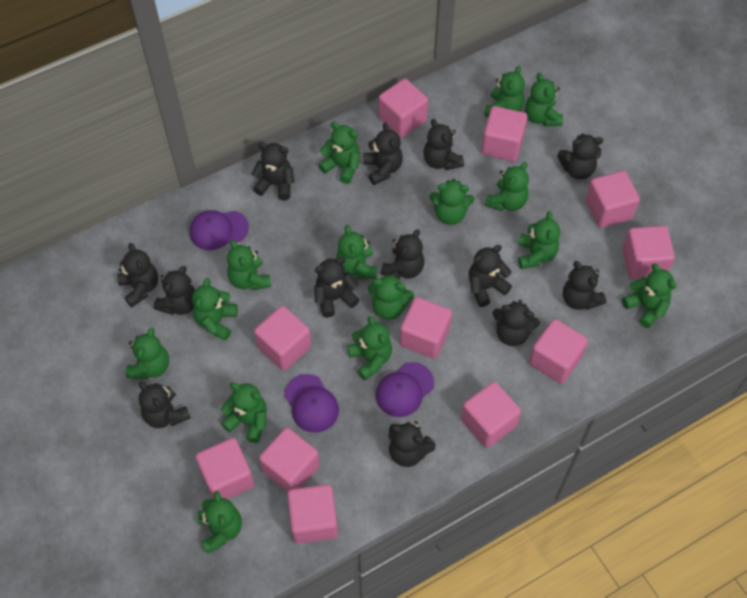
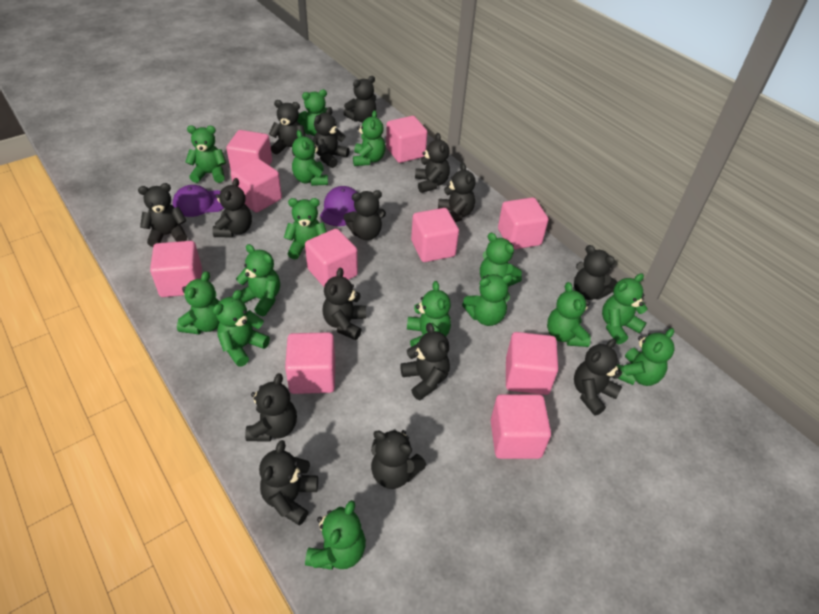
black teddy bear: 13 -> 15
pink cube: 11 -> 10
purple cap: 3 -> 2

